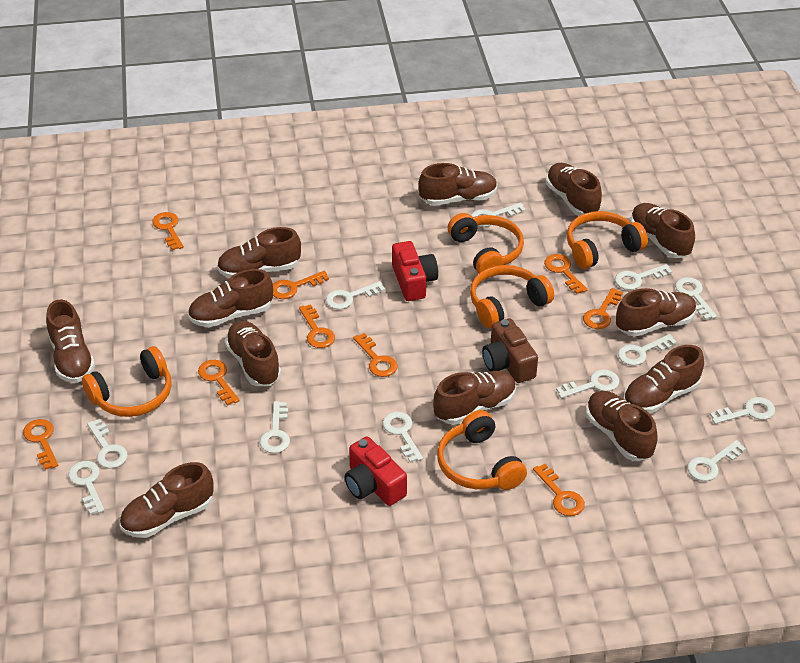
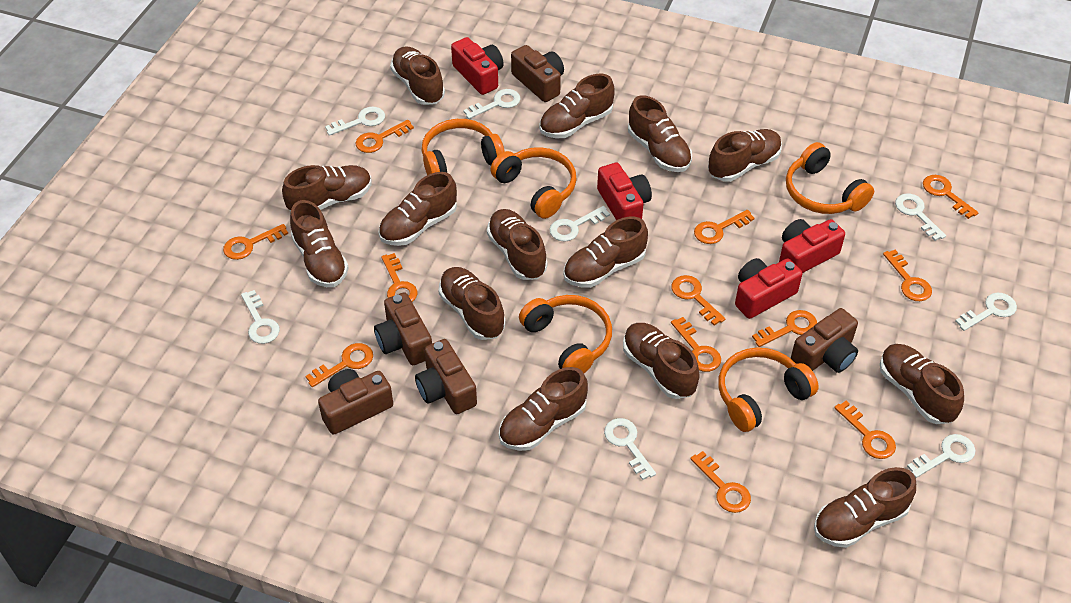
brown camera: 1 -> 5
brown shoe: 12 -> 14
orange key: 9 -> 12
red camera: 2 -> 4
white key: 12 -> 8

